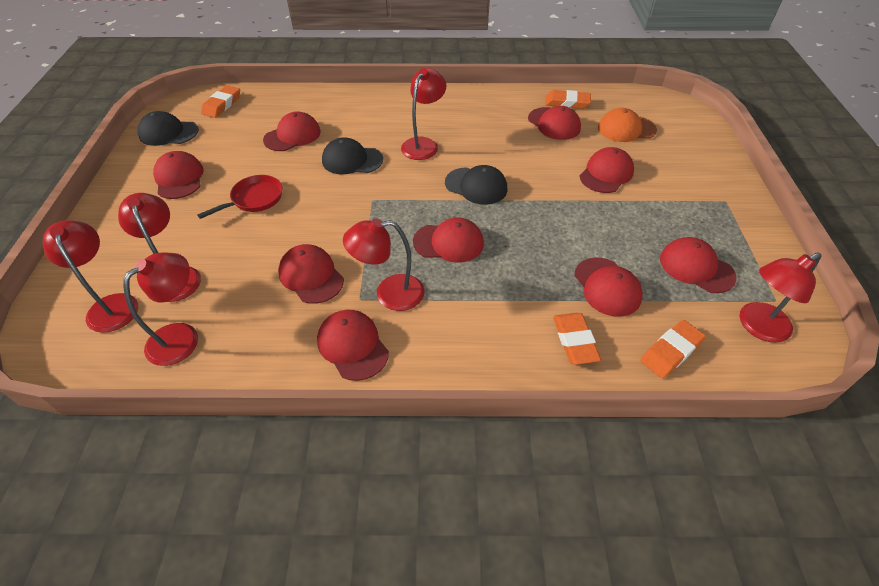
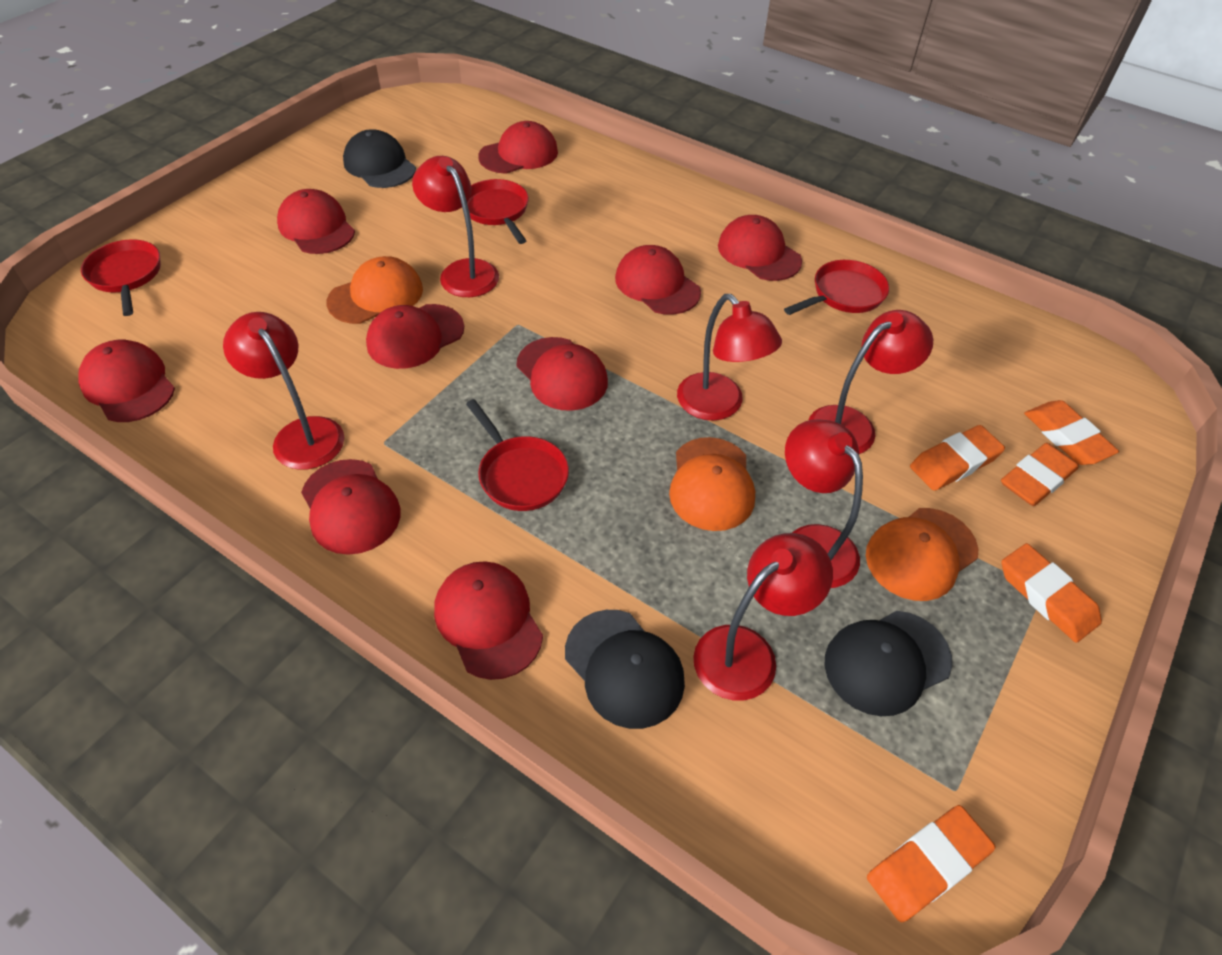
orange cap: 1 -> 3
orange eraser: 4 -> 5
red pan: 1 -> 4

